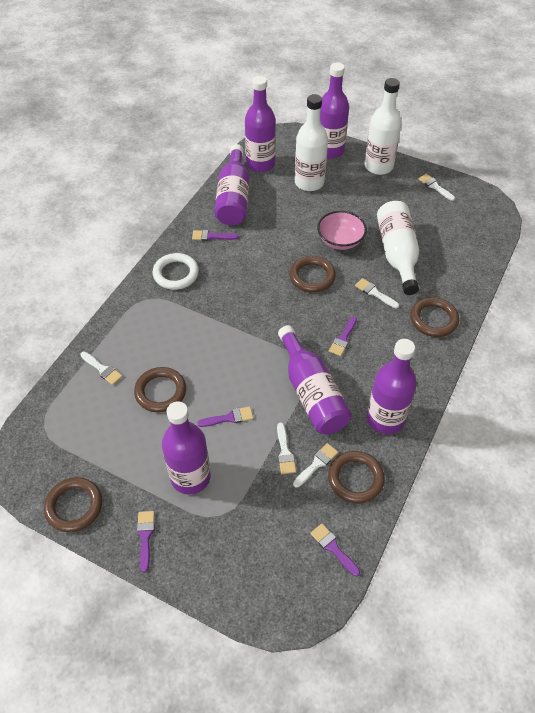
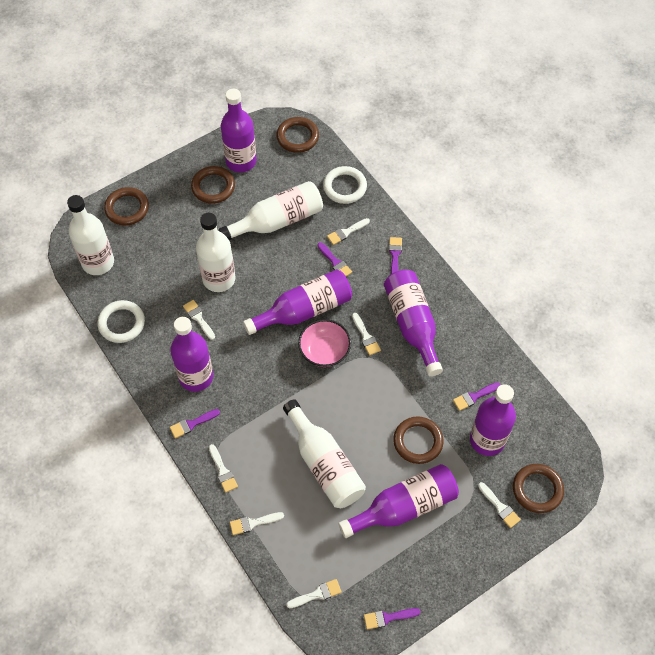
white bottle: 3 -> 4
white brush: 5 -> 7
white ring: 1 -> 2

